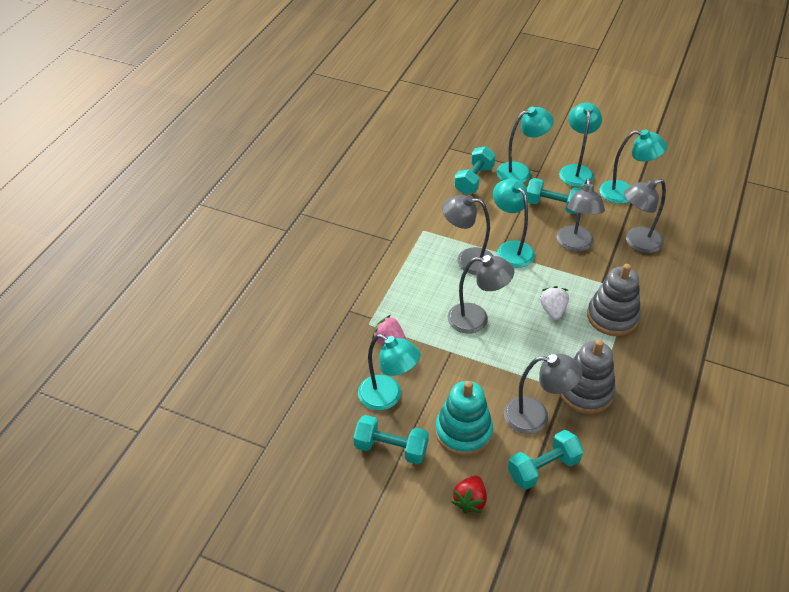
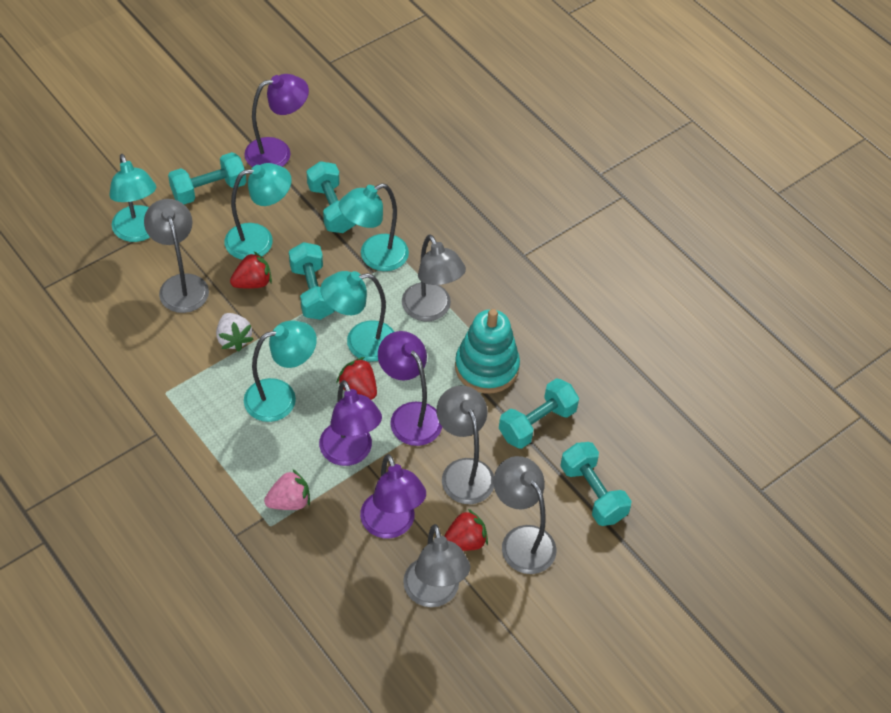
grey stacking toy: 2 -> 0
purple lamp: 0 -> 4
red strawberry: 1 -> 3
turquoise dumbbell: 4 -> 5

